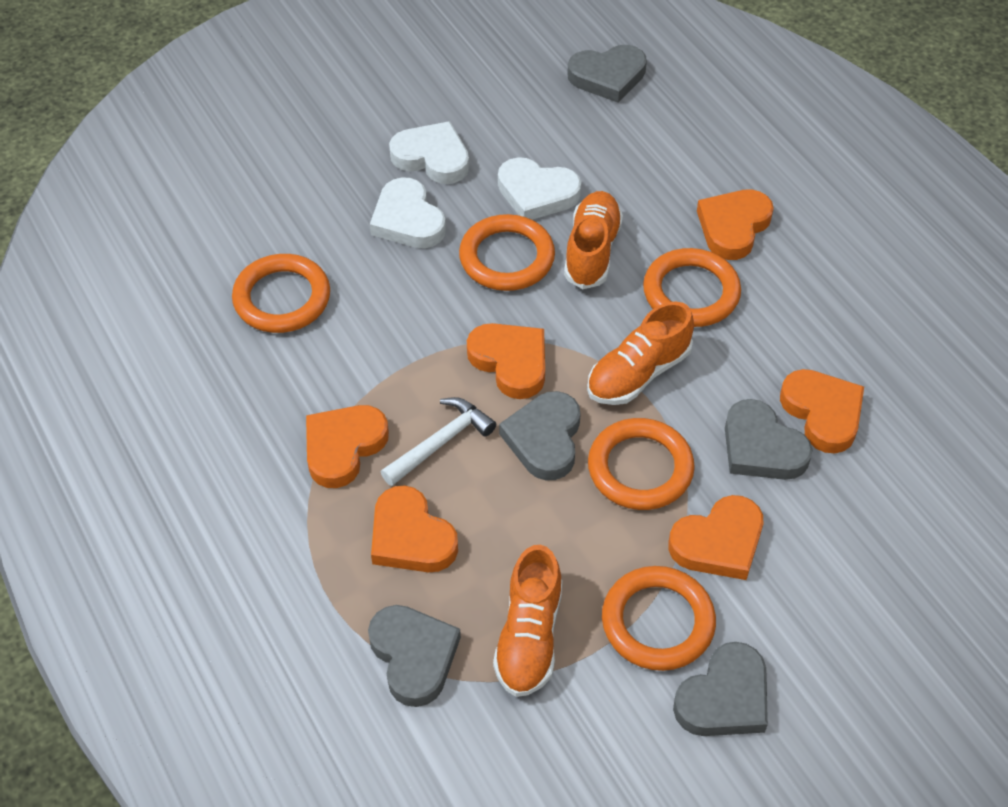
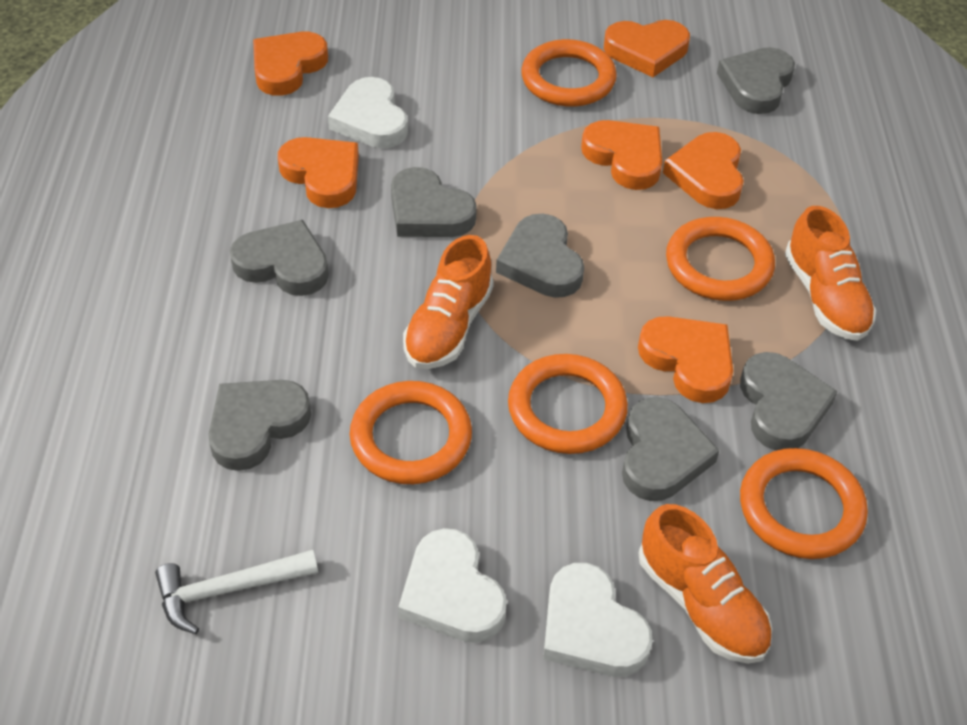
grey heart: 5 -> 7

